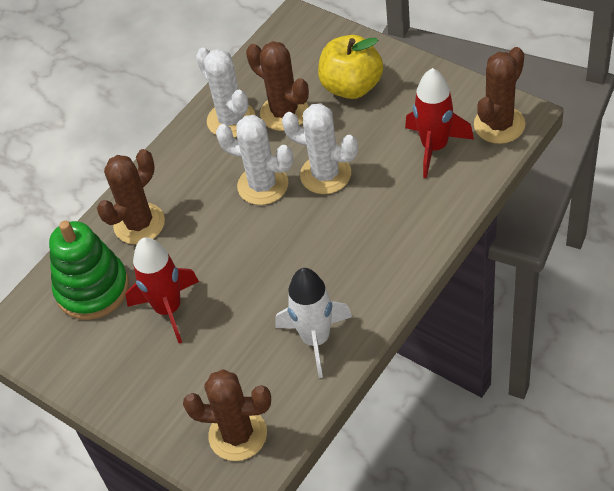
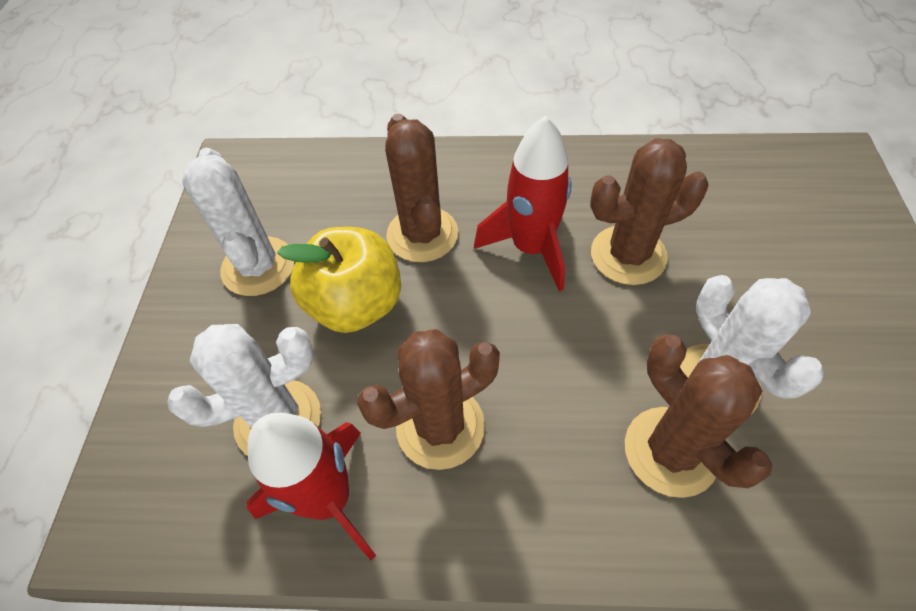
green stacking toy: 1 -> 0
white rocket: 1 -> 0

